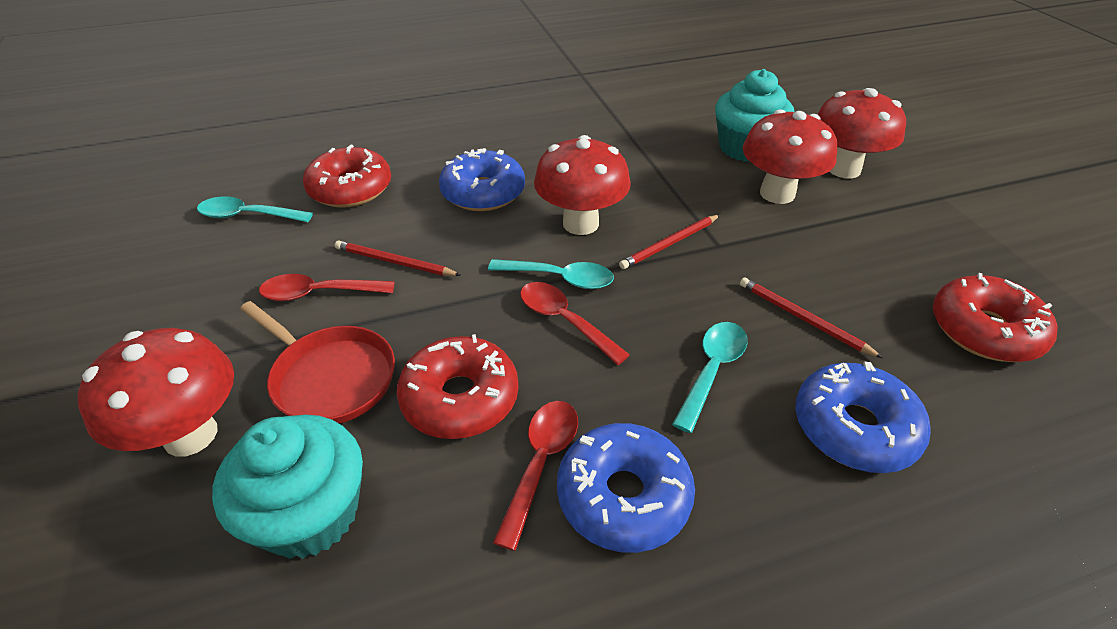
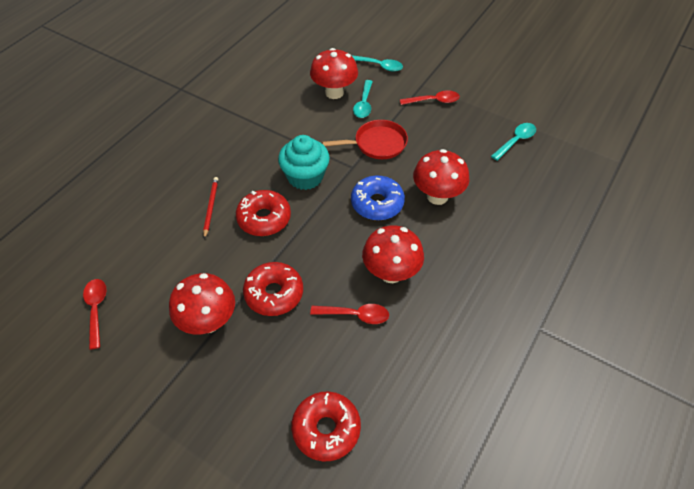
blue donut: 3 -> 1
red pencil: 3 -> 1
turquoise cupcake: 2 -> 1

